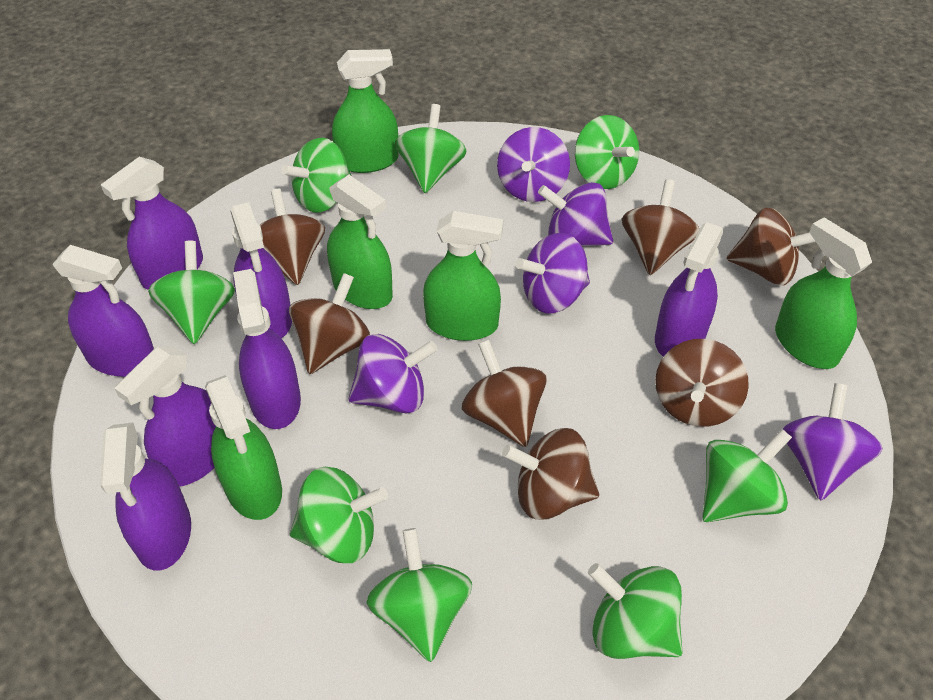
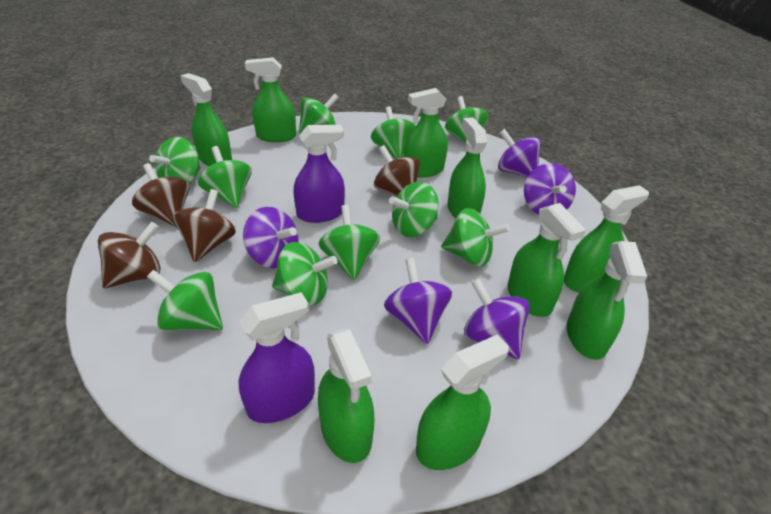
brown spinning top: 7 -> 4
green spinning top: 8 -> 10
green spray bottle: 5 -> 9
purple spray bottle: 7 -> 2

